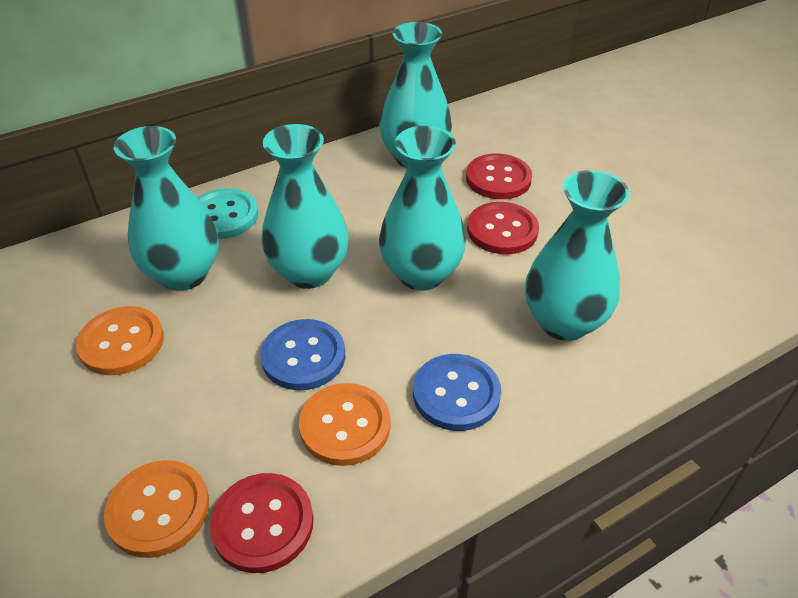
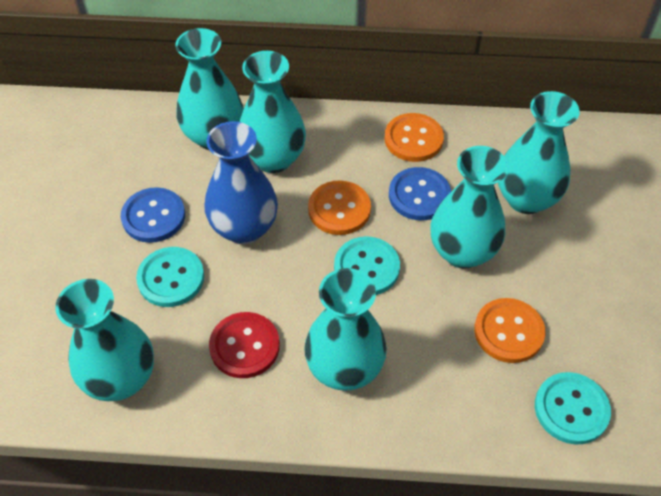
blue vase: 0 -> 1
red button: 3 -> 1
turquoise button: 1 -> 3
turquoise vase: 5 -> 6

